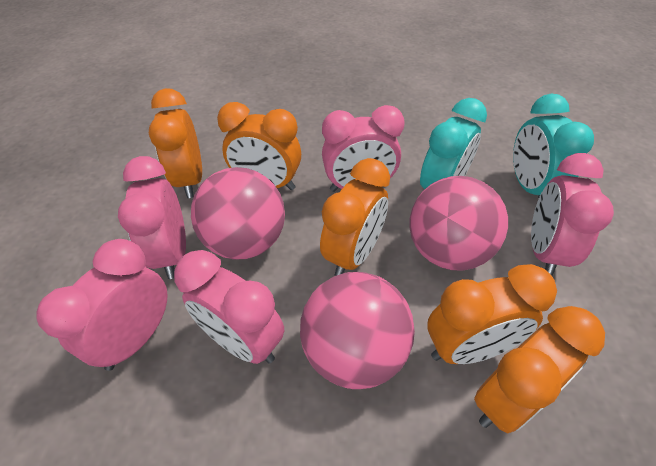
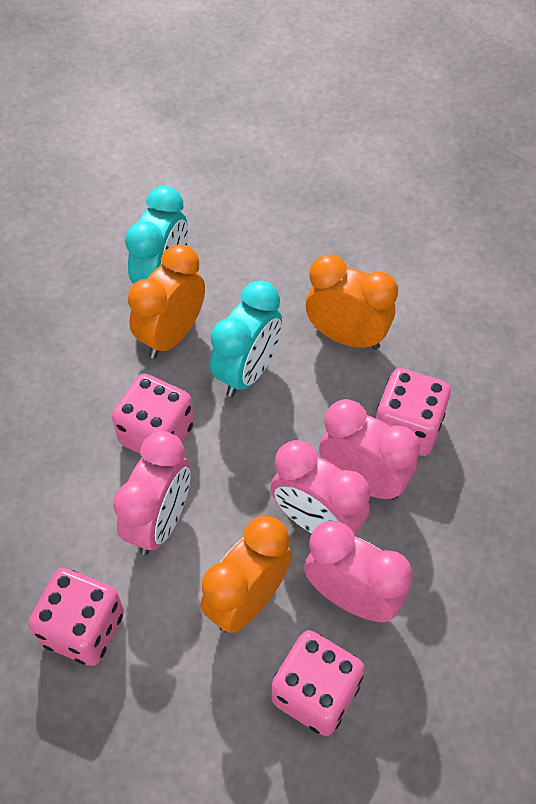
orange clock: 5 -> 3
pink ball: 3 -> 0
pink clock: 5 -> 4
pink dice: 0 -> 4

